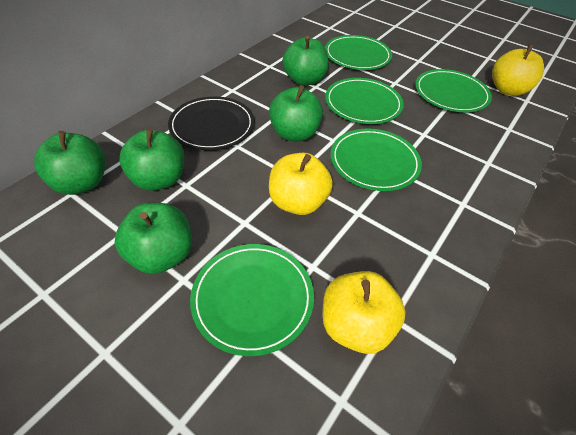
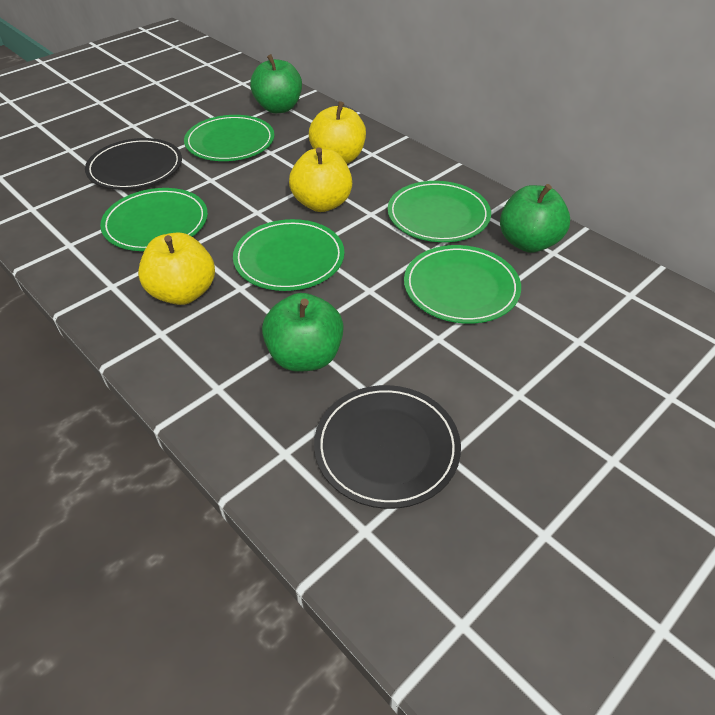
black plate: 1 -> 2
green apple: 5 -> 3

